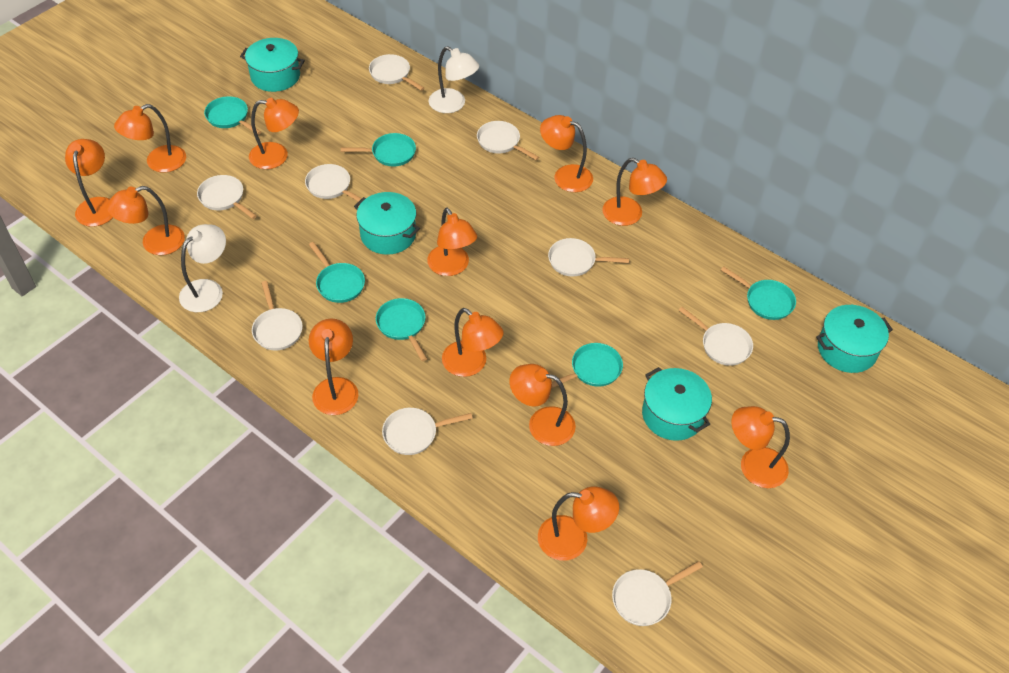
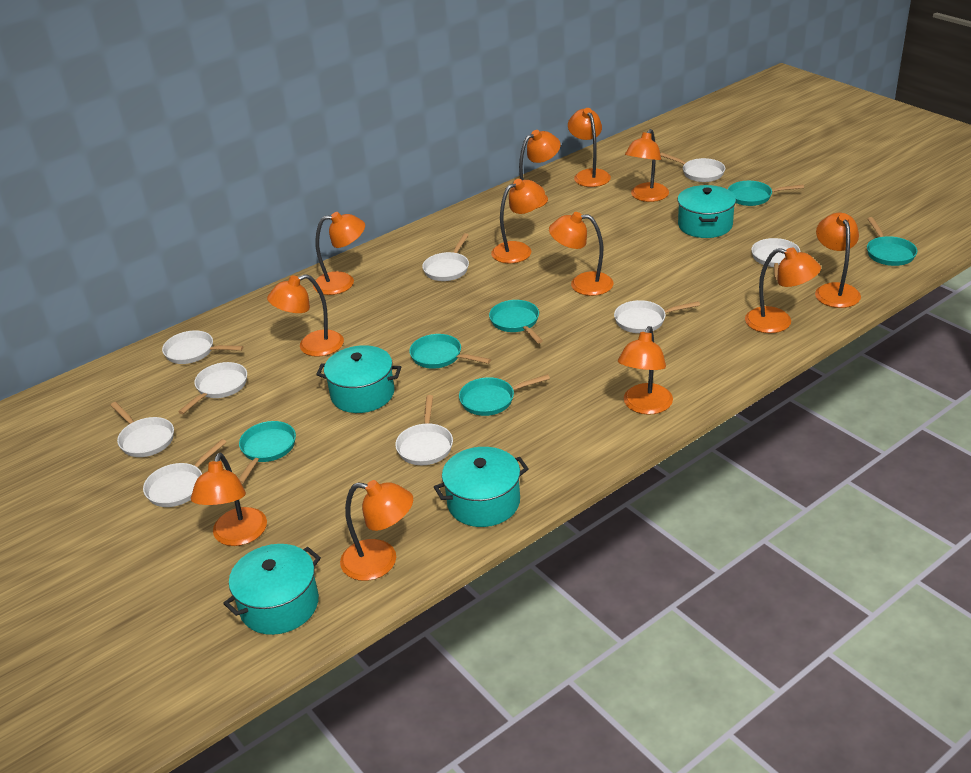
white lamp: 2 -> 0

